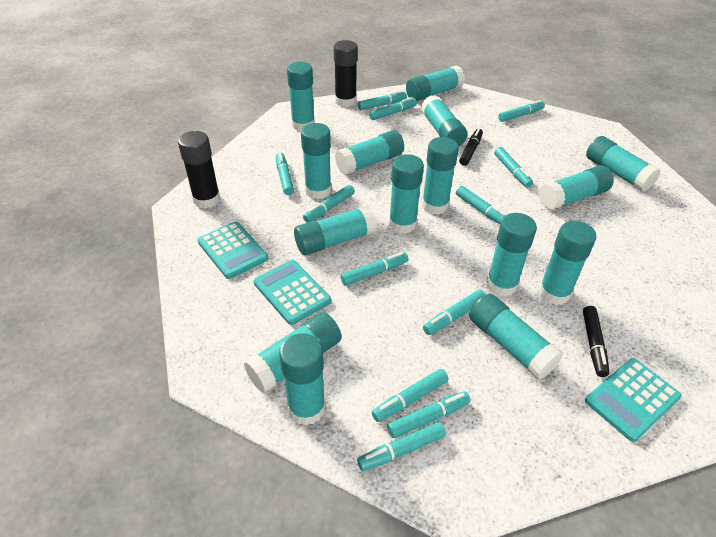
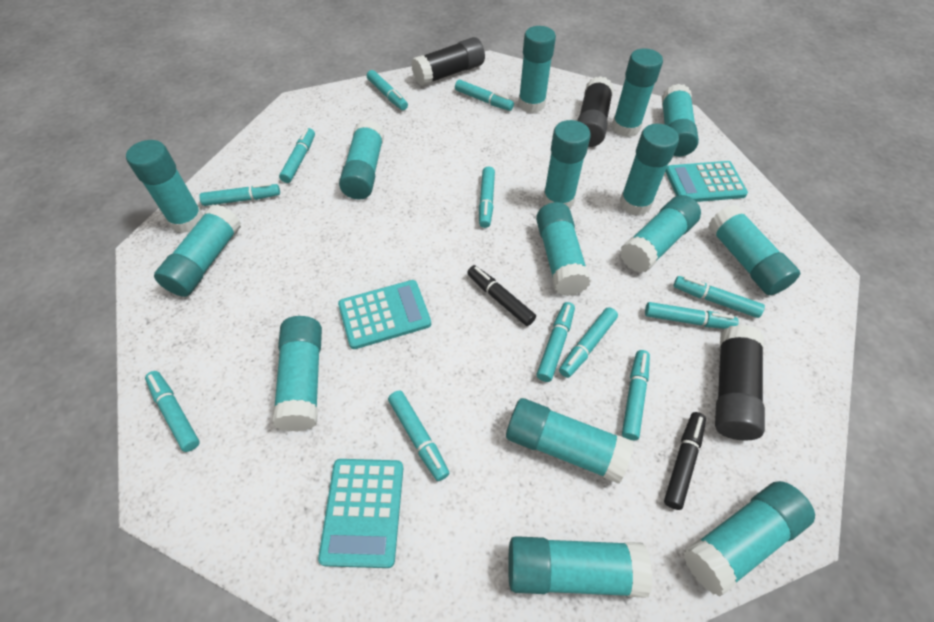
black glue stick: 2 -> 3

